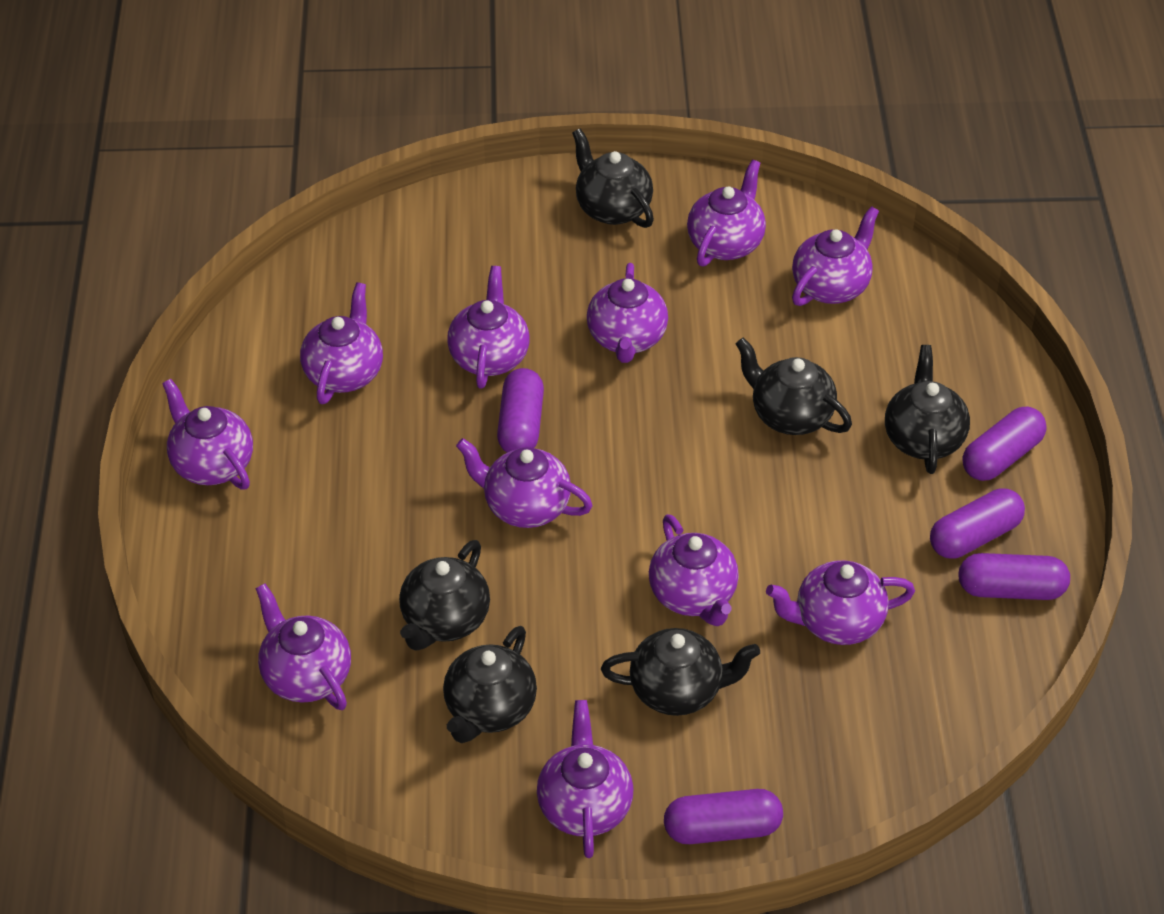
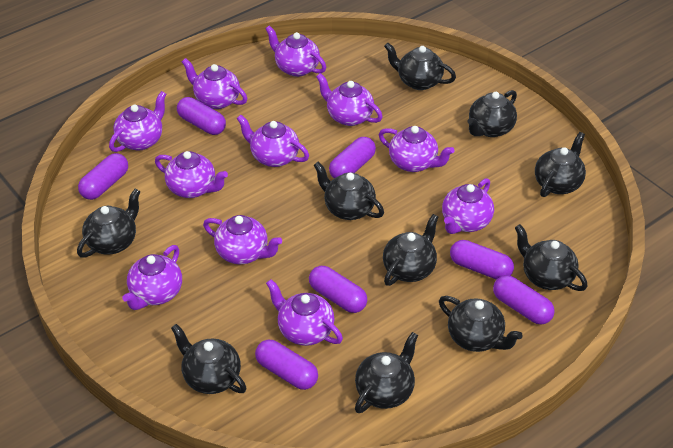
black teapot: 6 -> 10
purple capsule: 5 -> 7

